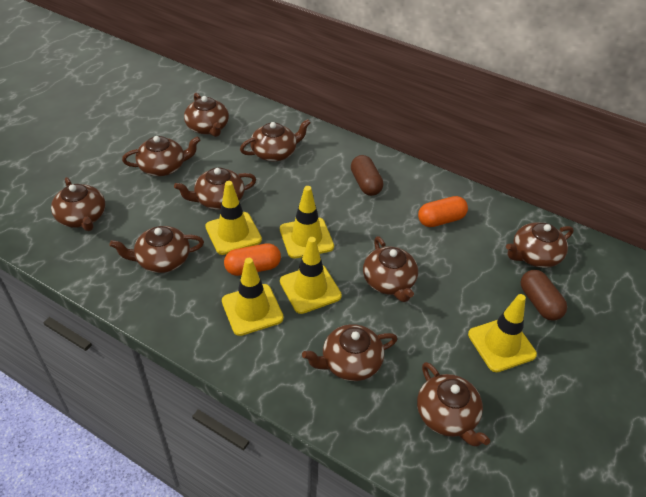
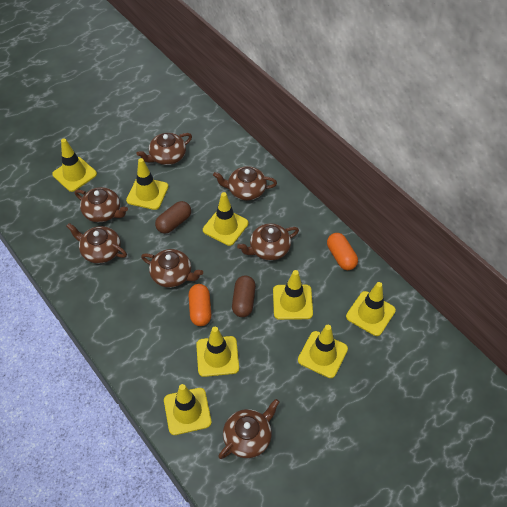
brown teapot: 10 -> 7
yellow traffic cone: 5 -> 8

